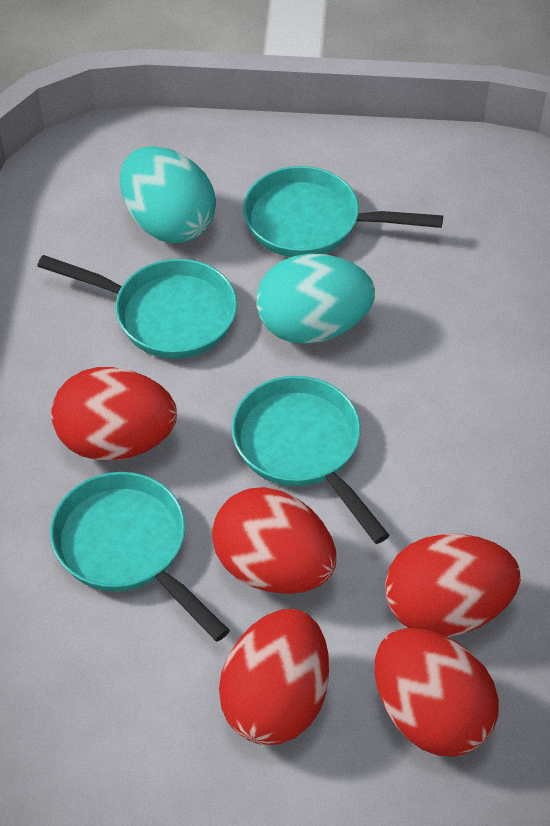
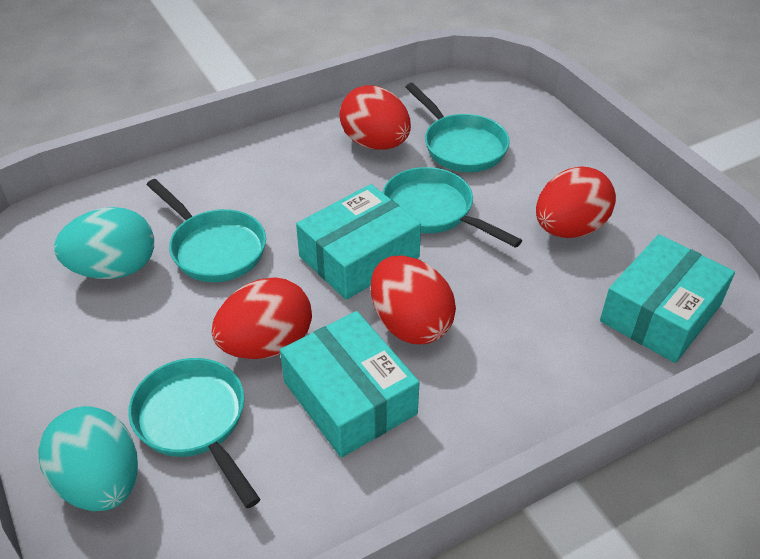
red egg: 5 -> 4
turquoise box: 0 -> 3

